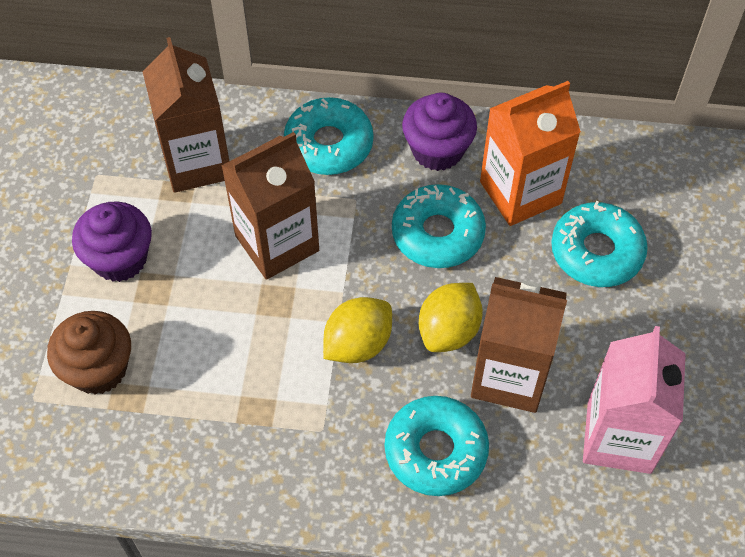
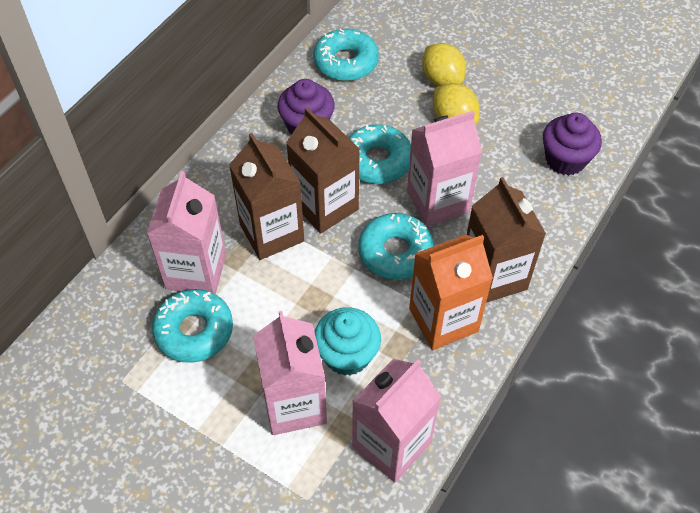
brown cupcake: 1 -> 0
pink carton: 1 -> 4
turquoise cupcake: 0 -> 1

